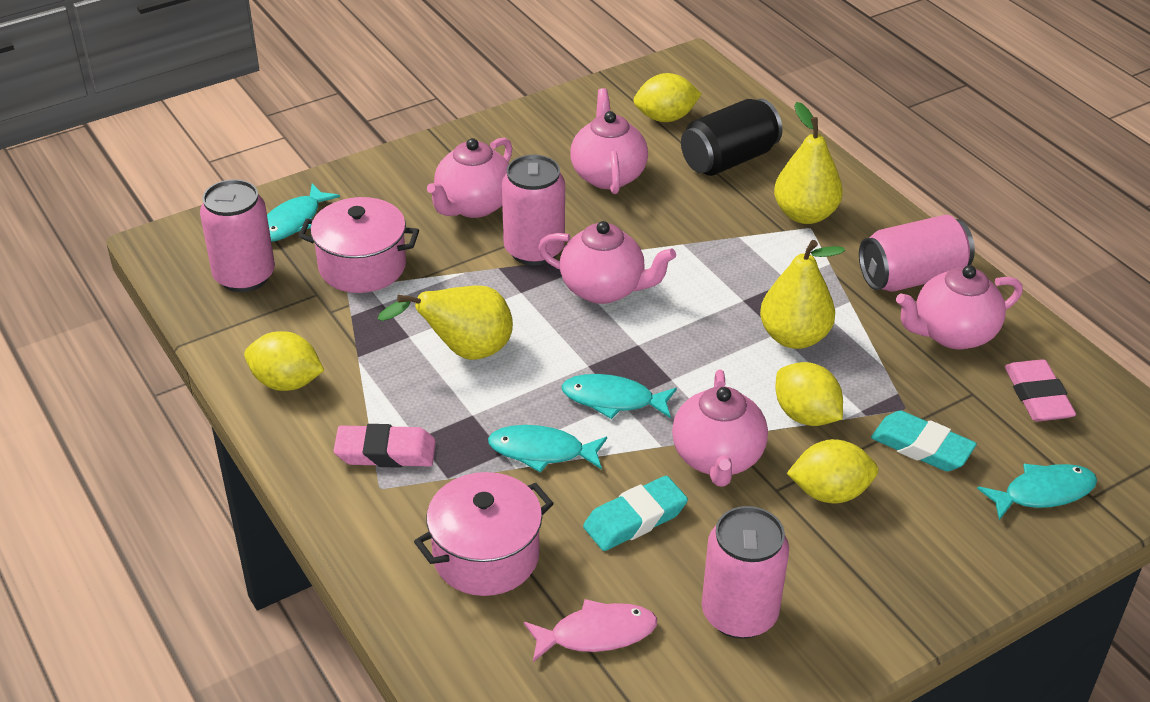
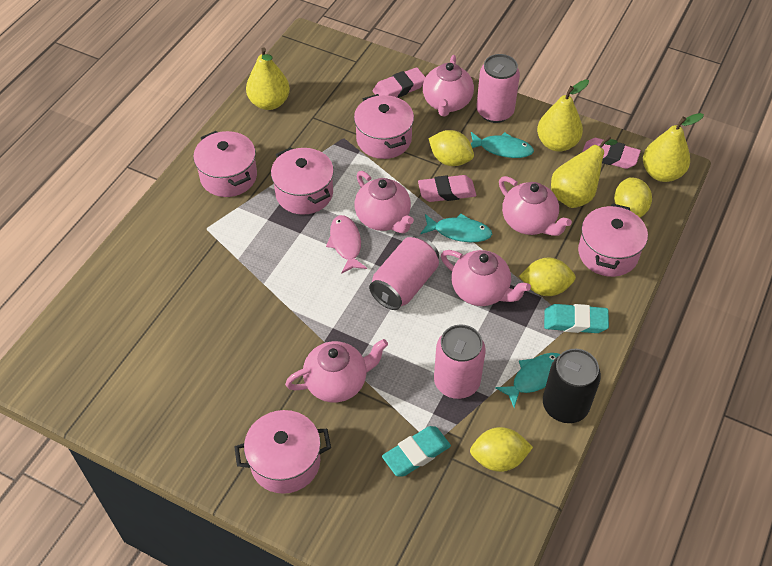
pink can: 4 -> 3
pink eraser: 2 -> 3
pink pot: 2 -> 5
turquoise fish: 4 -> 3
yellow pear: 3 -> 4

